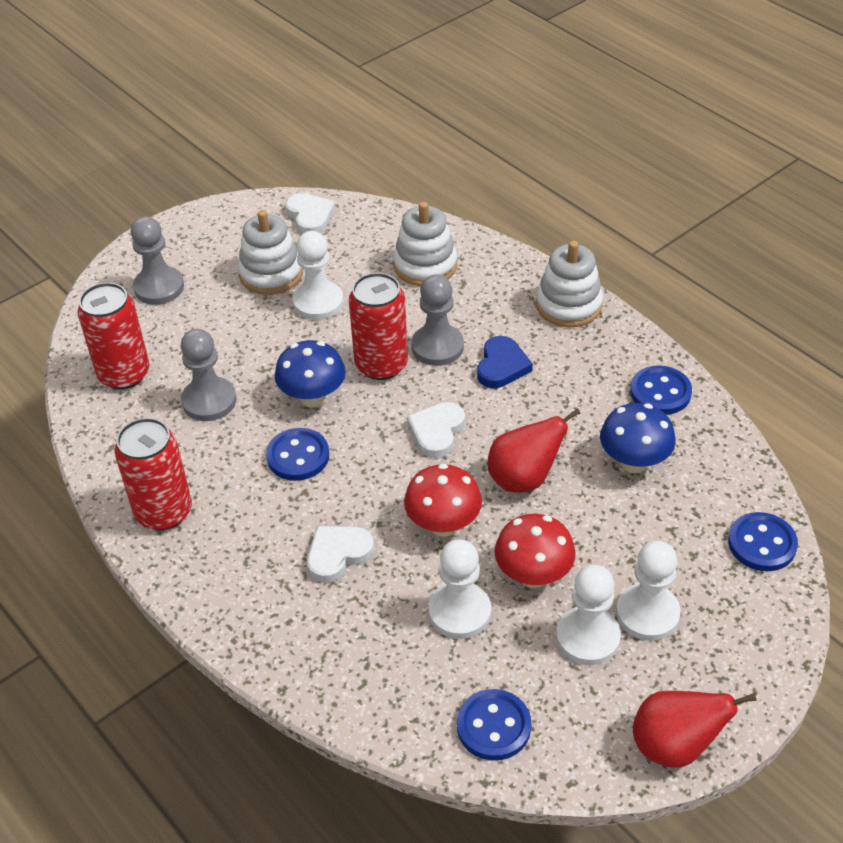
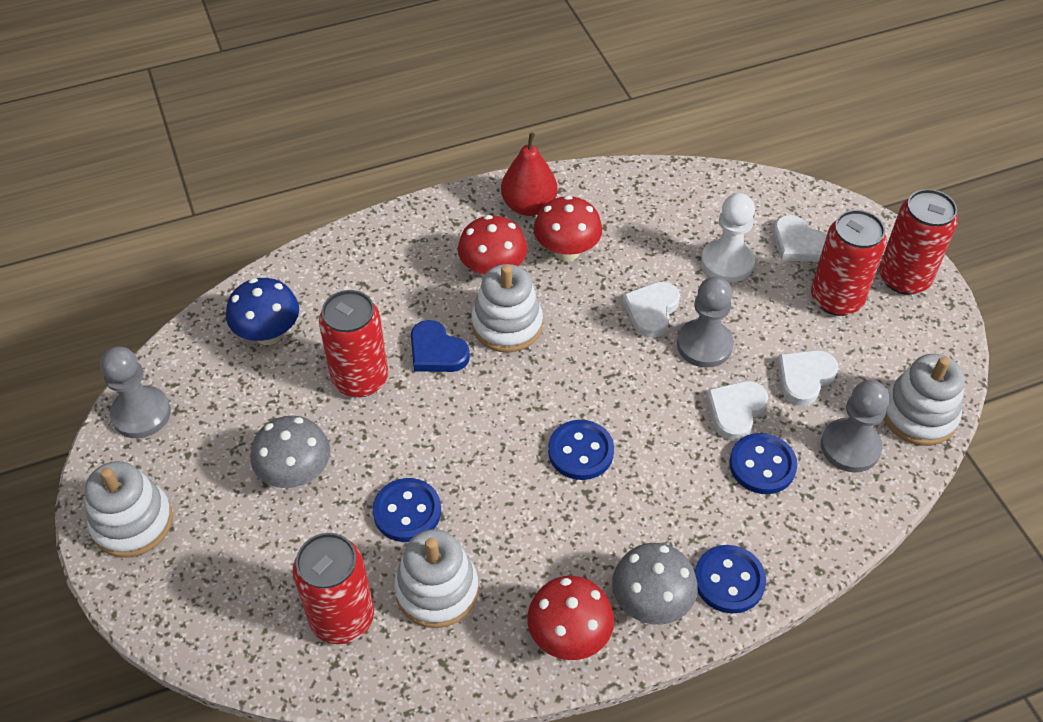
blue mushroom: 2 -> 1
grey mushroom: 0 -> 2
red can: 3 -> 4
red mushroom: 2 -> 3
red pear: 2 -> 1
white heart: 3 -> 4
white pawn: 4 -> 1
white stacking toy: 3 -> 4

